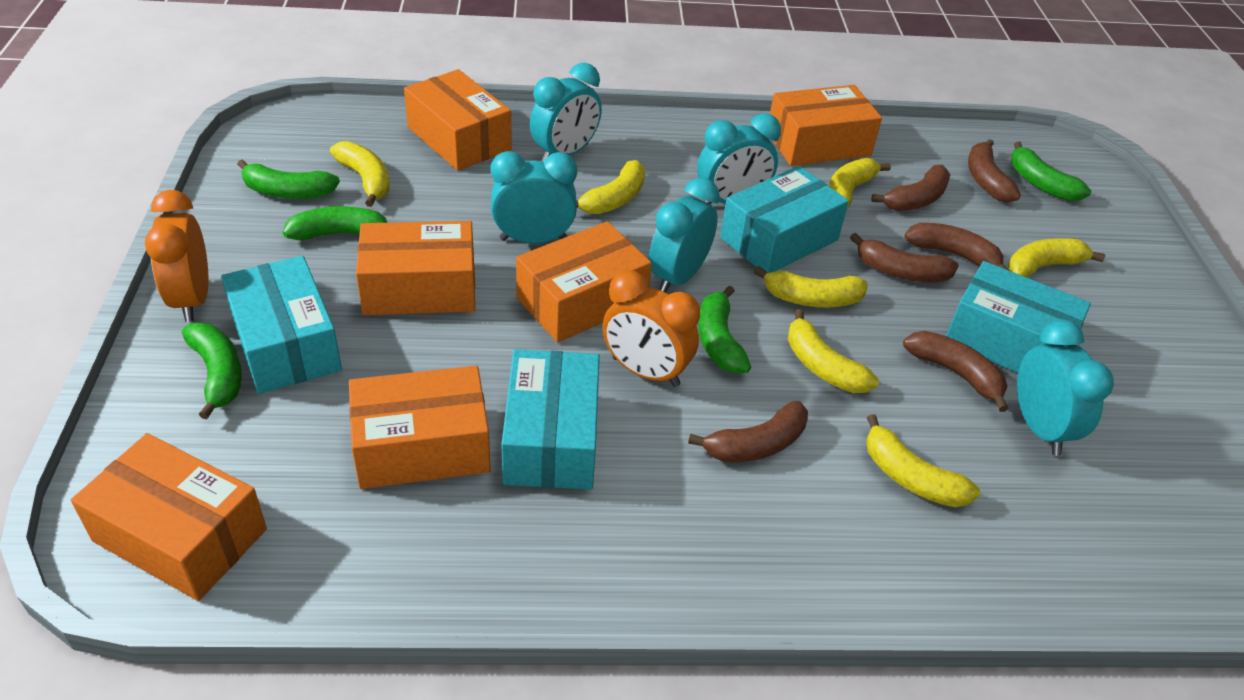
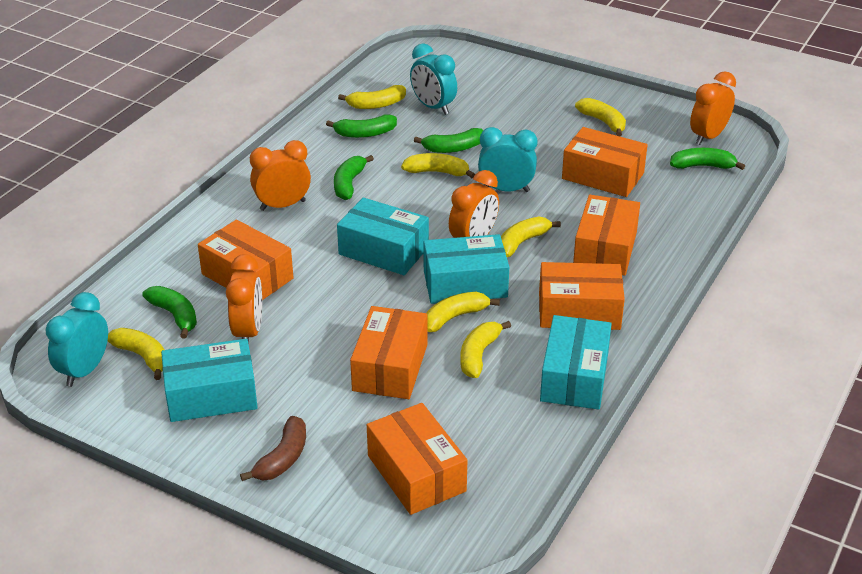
brown banana: 6 -> 1
orange clock: 2 -> 4
turquoise clock: 5 -> 3

